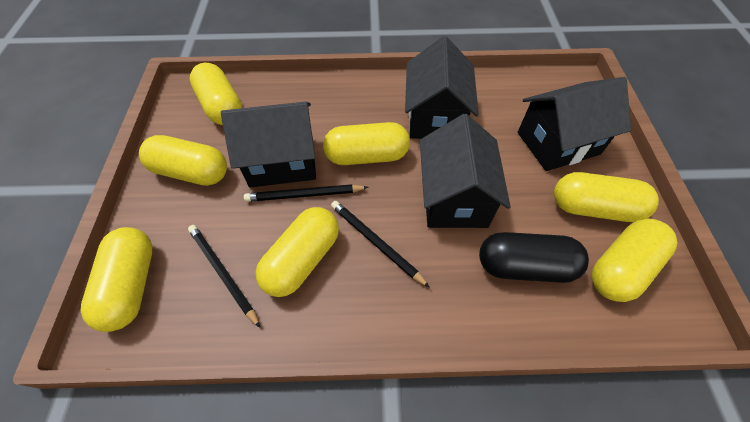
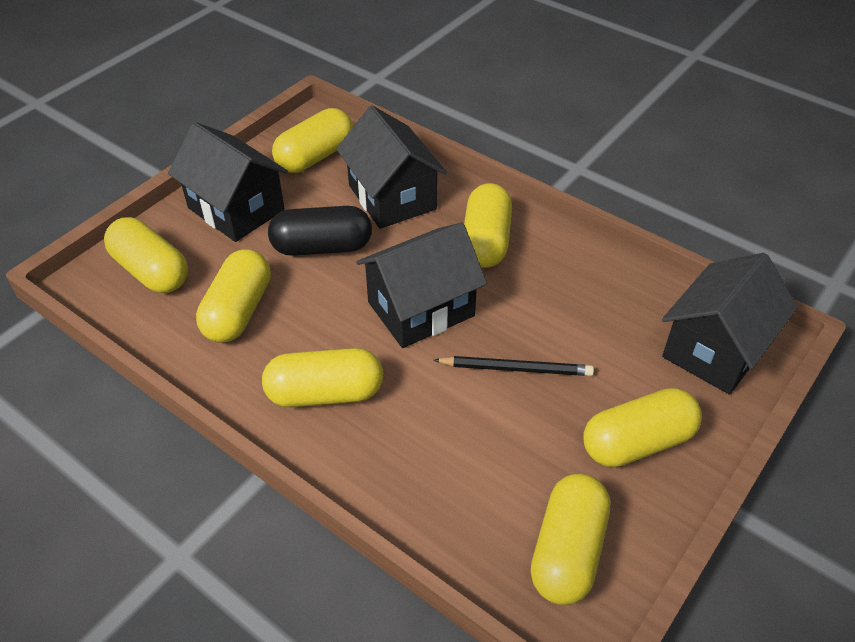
black pencil: 3 -> 1

